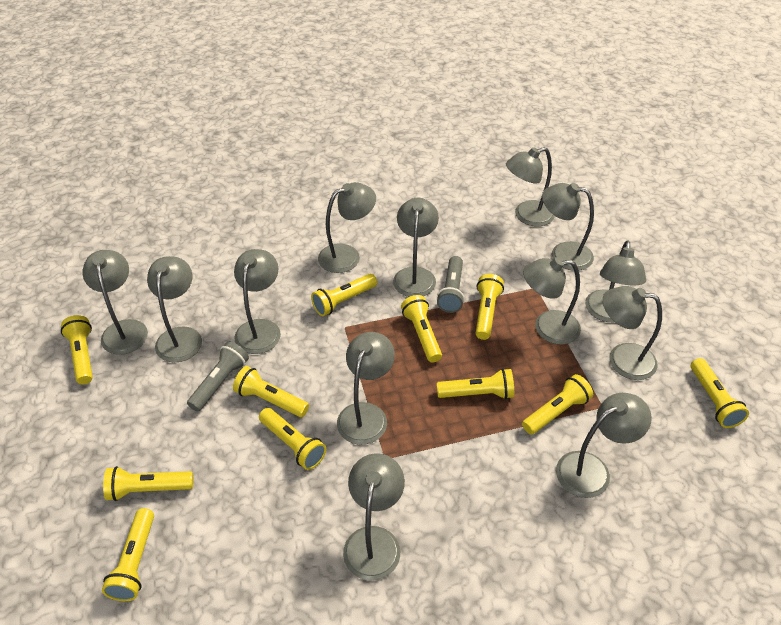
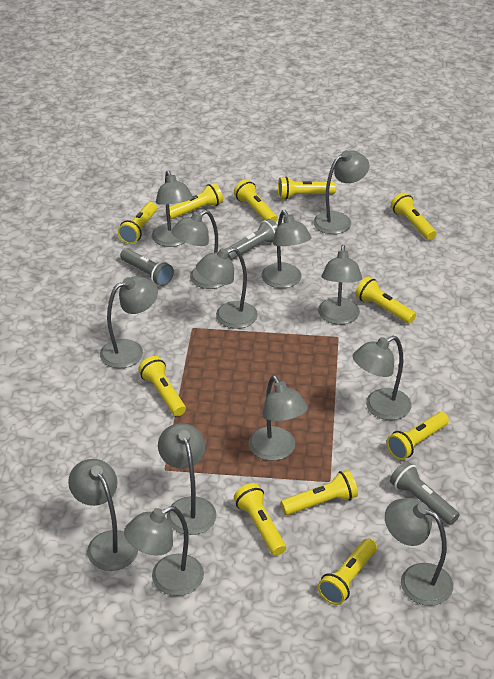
grey flashlight: 2 -> 3

